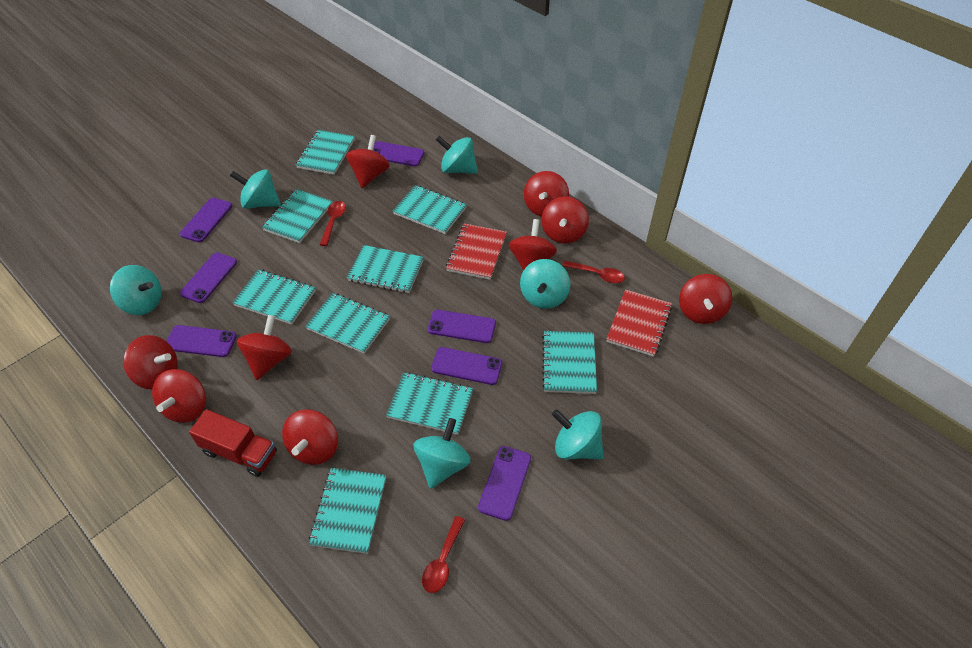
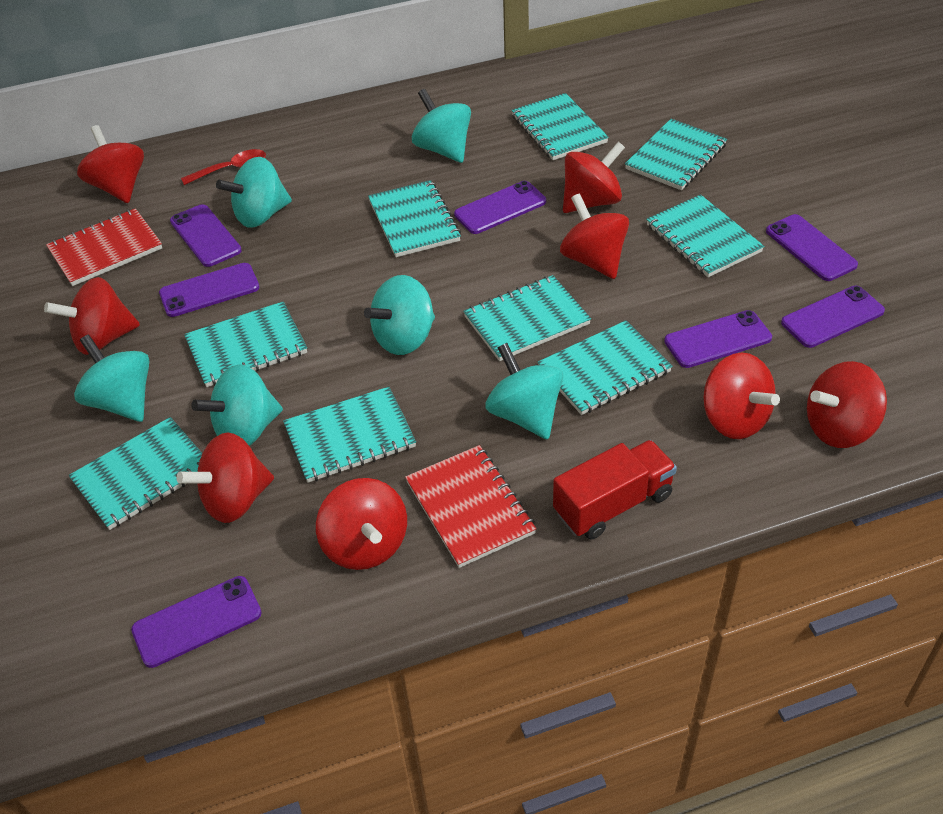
red spinning top: 9 -> 8
red spoon: 3 -> 1

